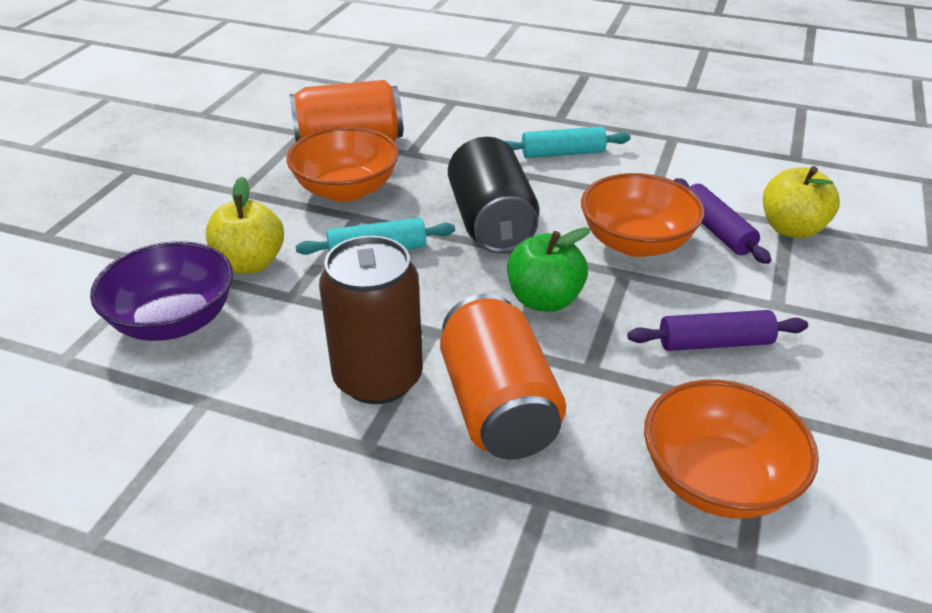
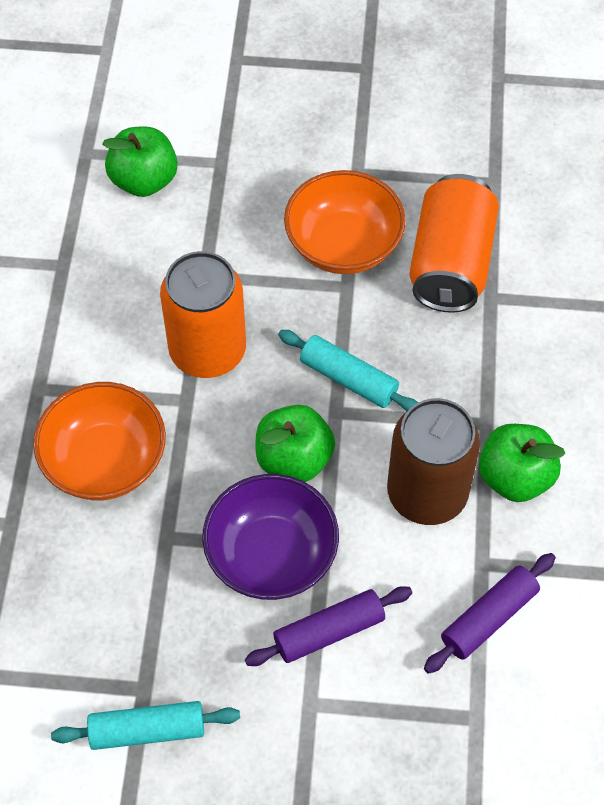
black can: 1 -> 0
green apple: 1 -> 3
orange bowl: 3 -> 2
yellow apple: 2 -> 0

